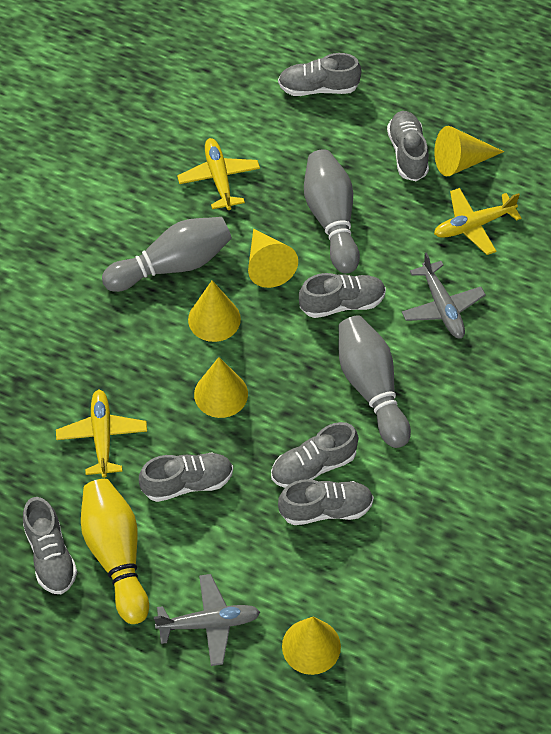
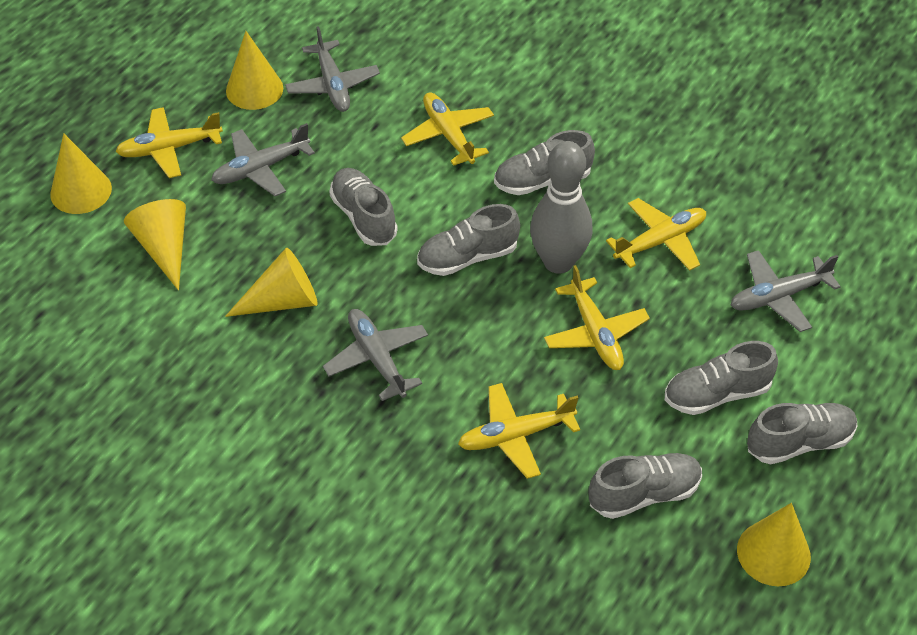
grey bowling pin: 3 -> 1
grey plane: 2 -> 4
grey shoe: 7 -> 6
yellow bowling pin: 1 -> 0
yellow plane: 3 -> 5

